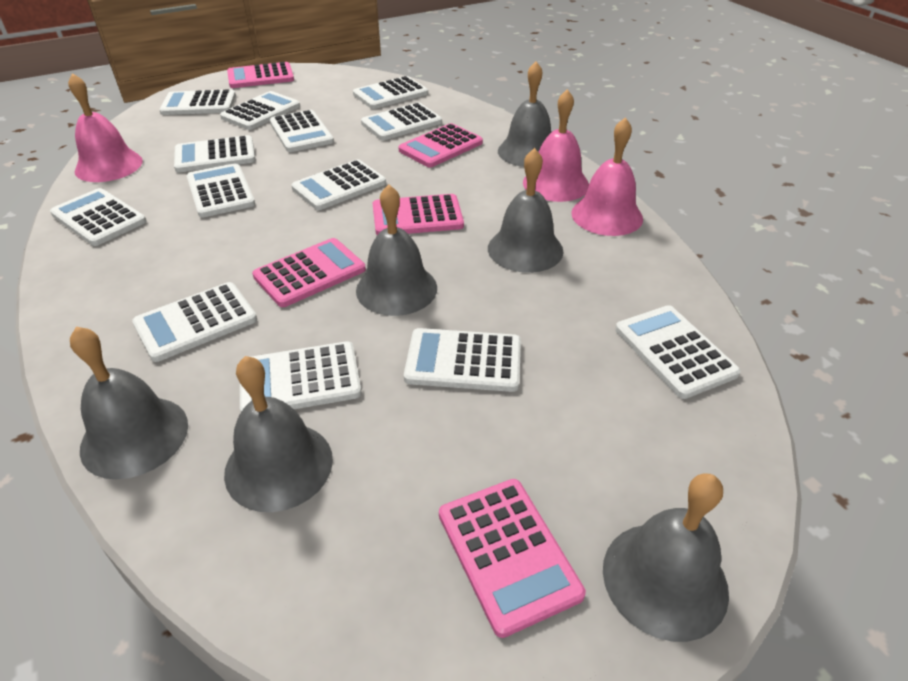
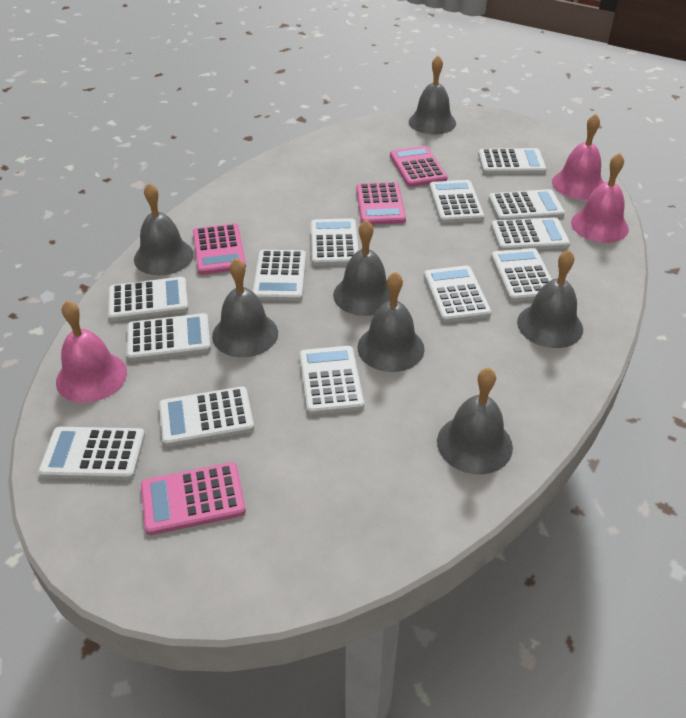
grey bell: 6 -> 7
pink calculator: 5 -> 4

